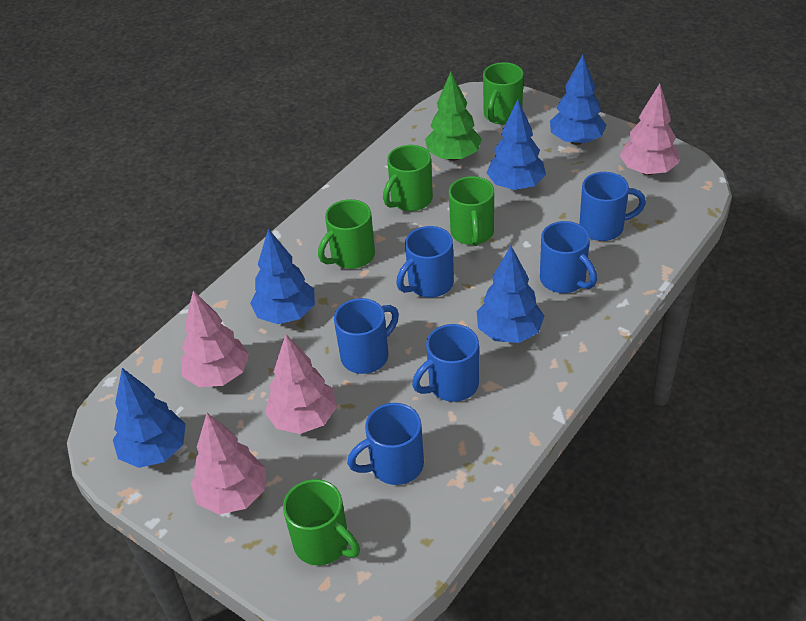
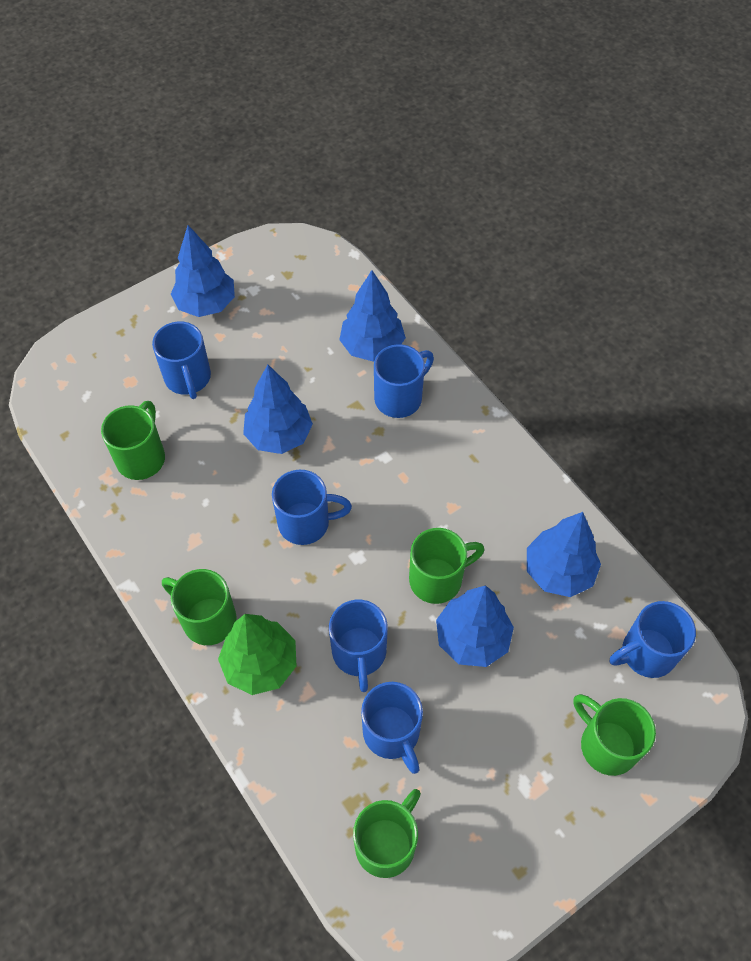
pink tree: 4 -> 0

